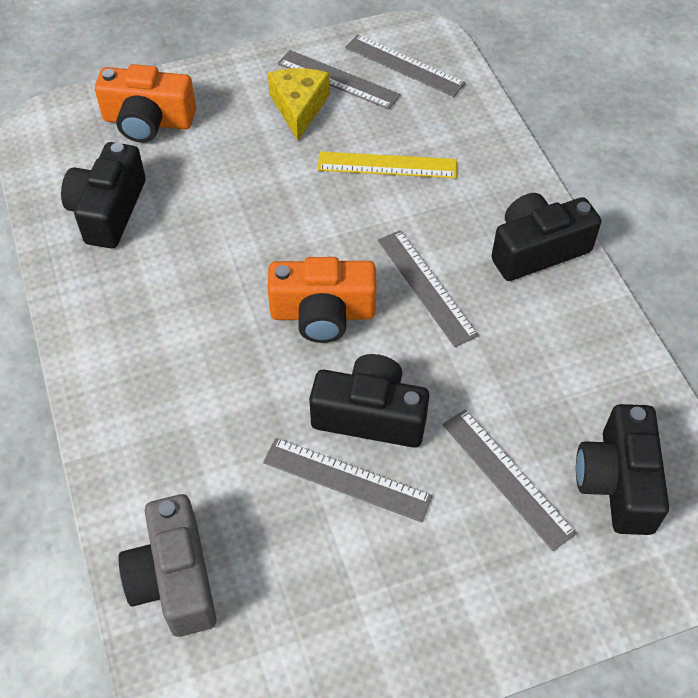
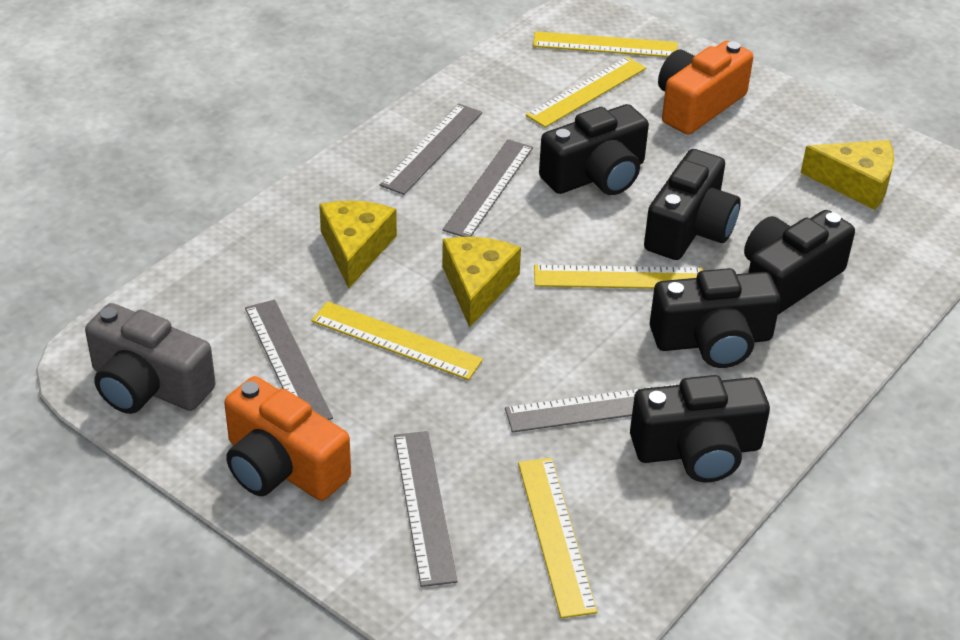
black camera: 4 -> 5
yellow cheese: 1 -> 3
yellow ruler: 1 -> 5

